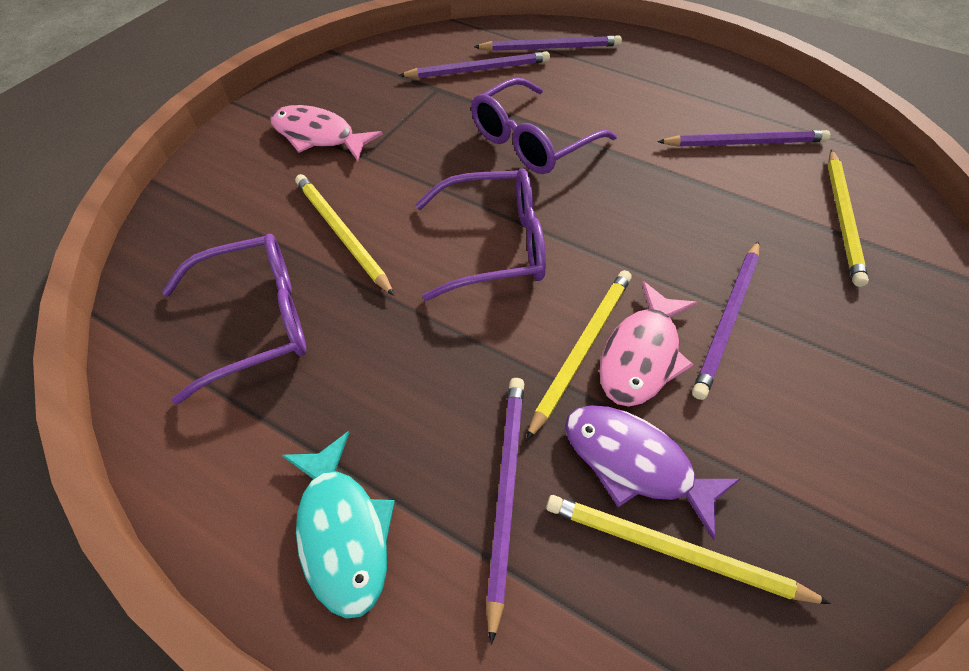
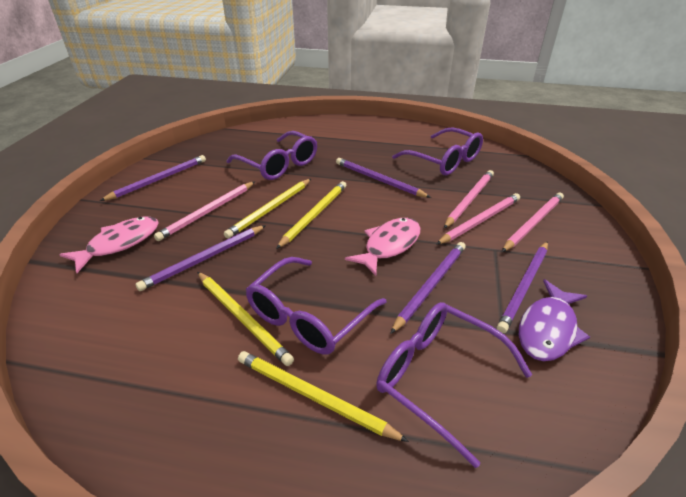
pink pencil: 0 -> 4
purple glasses: 3 -> 4
turquoise fish: 1 -> 0

